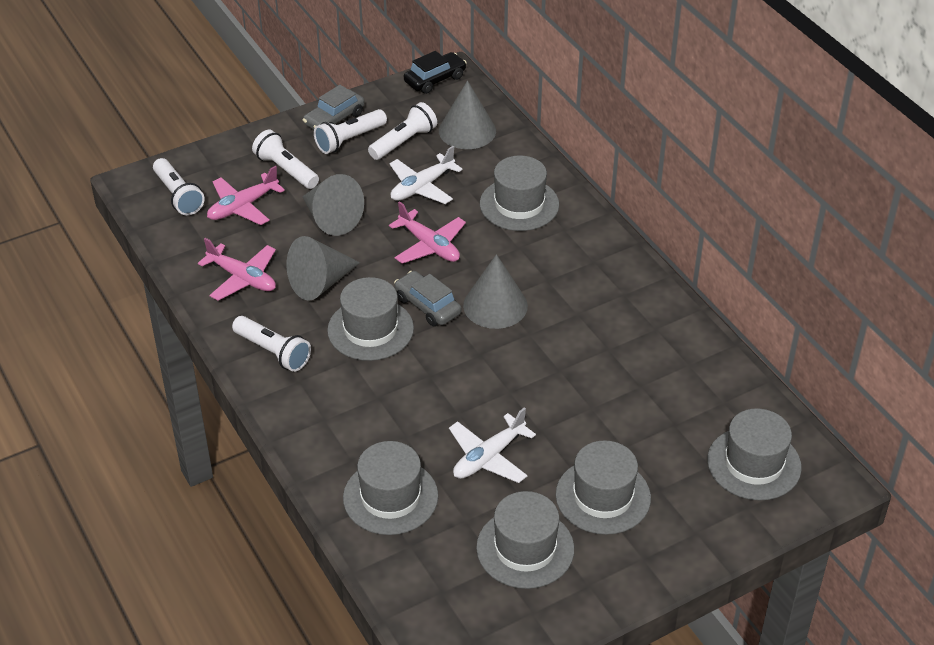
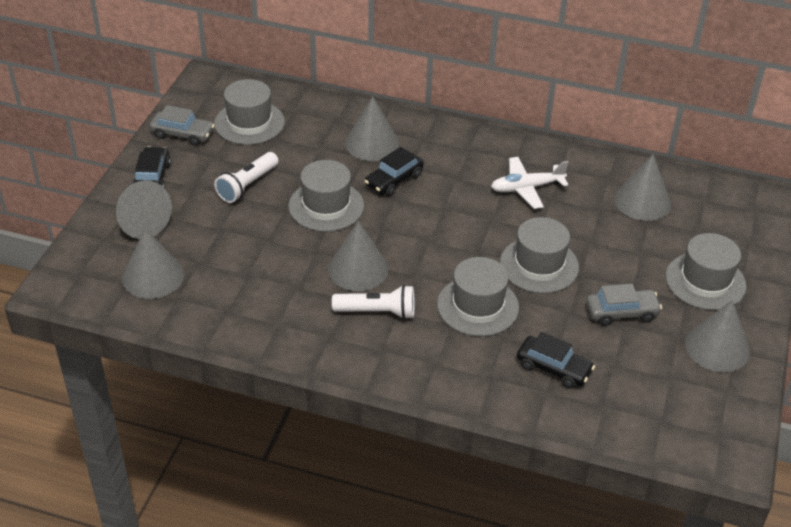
black car: 1 -> 3
grey cone: 4 -> 6
grey hat: 6 -> 5
pink plane: 3 -> 0
white flashlight: 5 -> 2
white plane: 2 -> 1

